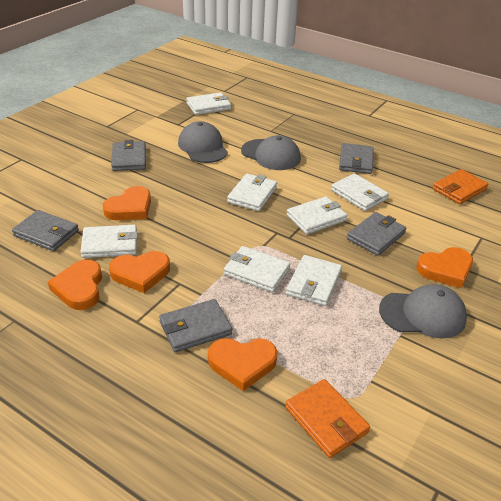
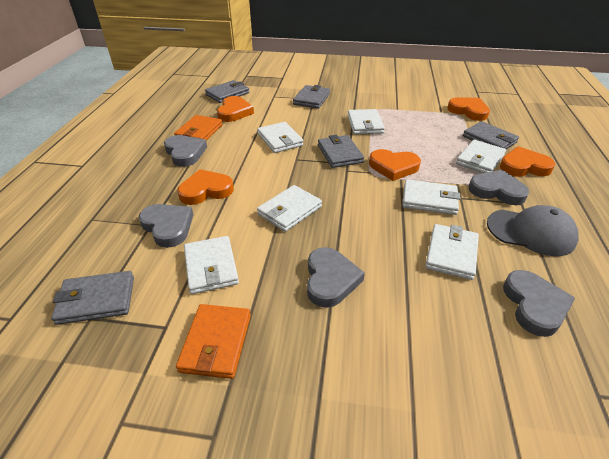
grey cap: 3 -> 1
grey heart: 0 -> 5

